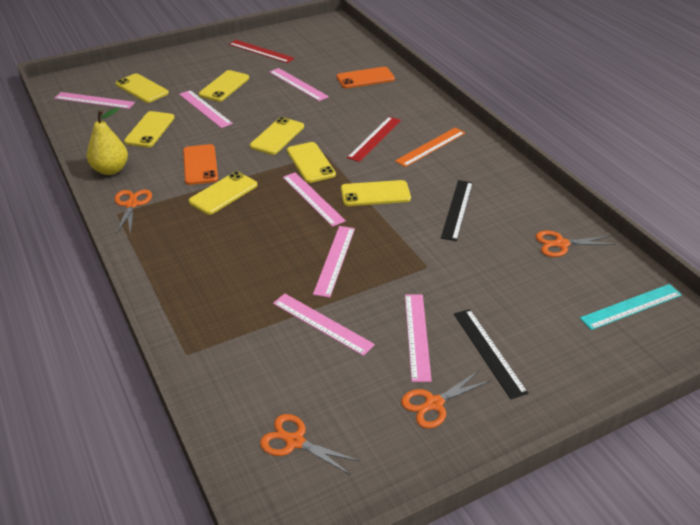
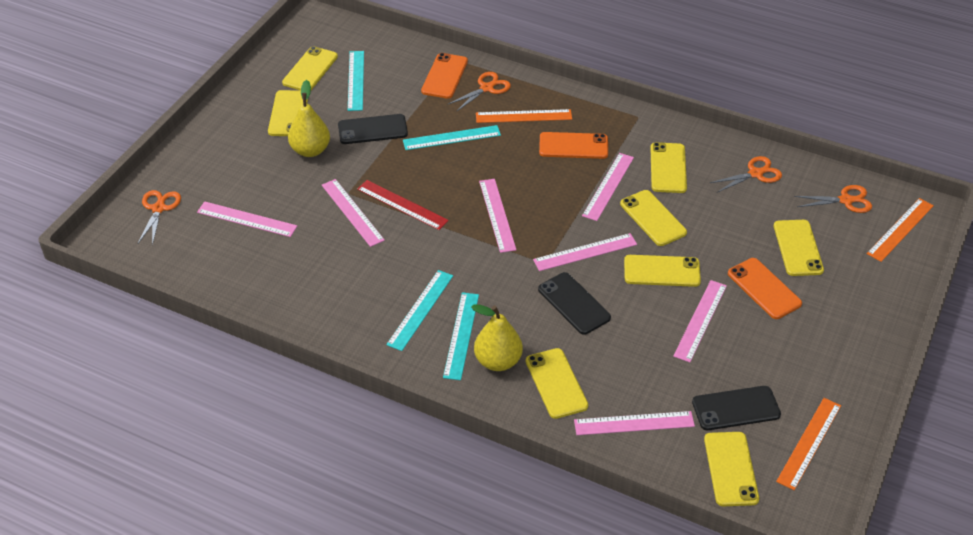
black phone: 0 -> 3
black ruler: 2 -> 0
orange phone: 2 -> 3
orange ruler: 1 -> 3
red ruler: 2 -> 1
turquoise ruler: 1 -> 4
yellow pear: 1 -> 2
yellow phone: 7 -> 8

